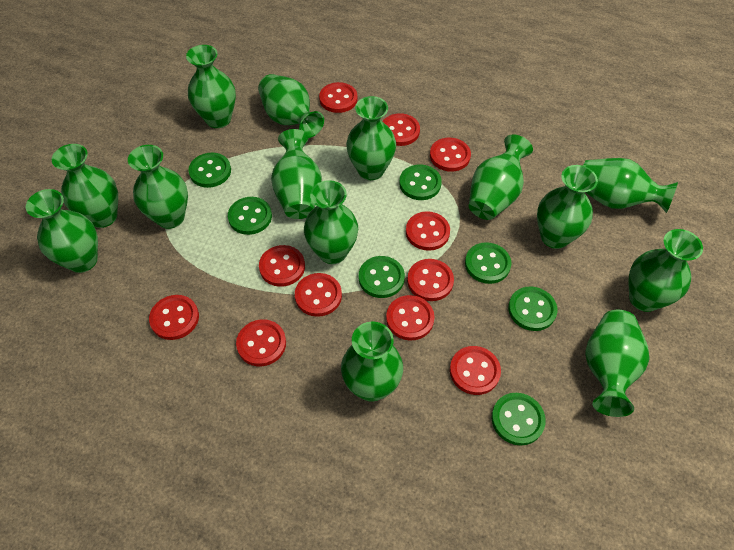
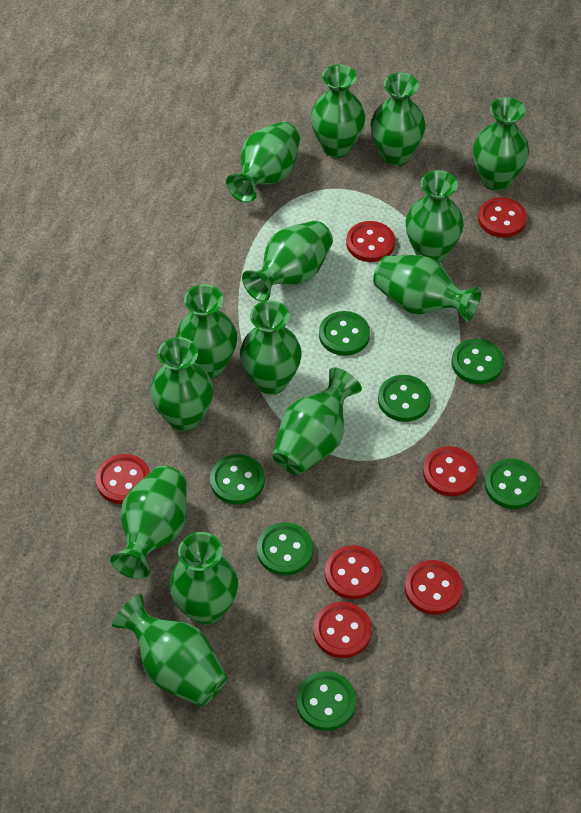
red button: 11 -> 7

